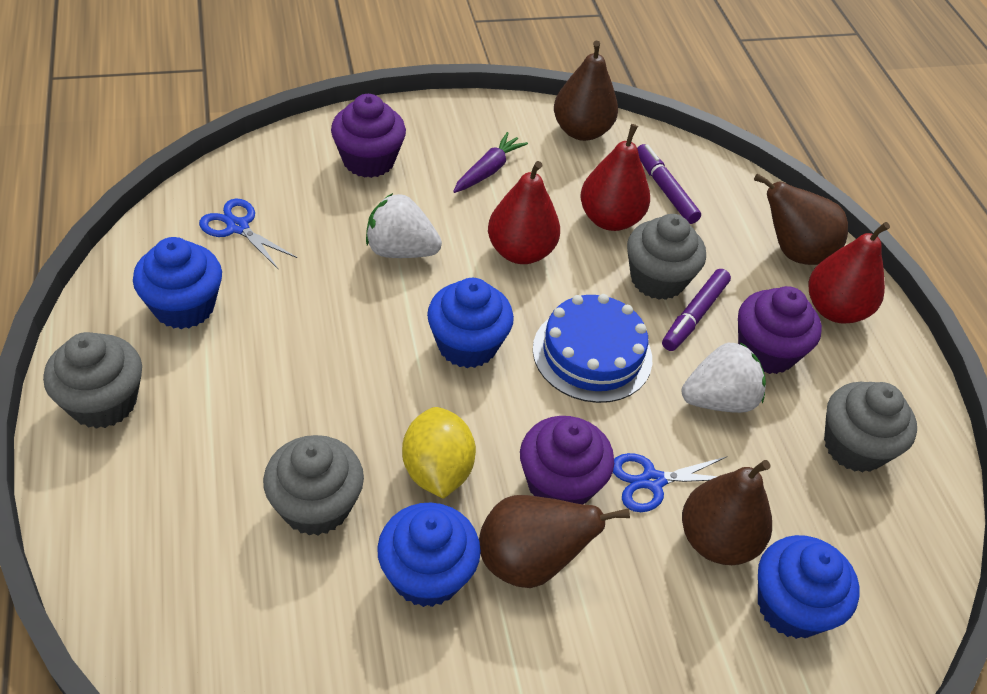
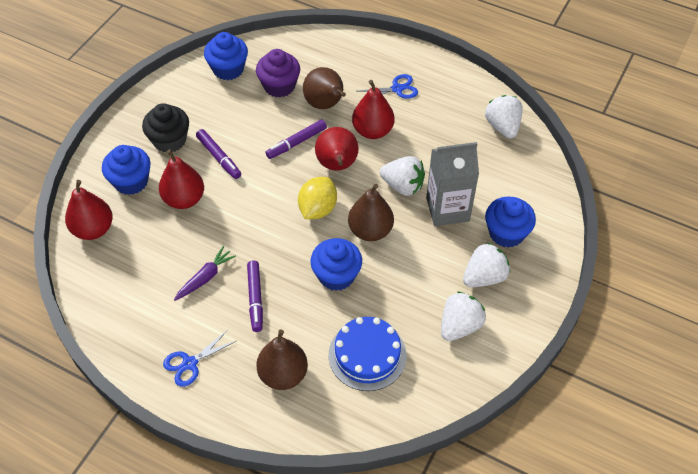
black cupcake: 0 -> 1
brown pear: 4 -> 3
grey carton: 0 -> 1
grey cupcake: 4 -> 0
purple cupcake: 3 -> 1
purple marker: 2 -> 3
red pear: 3 -> 4
white strawberry: 2 -> 4

